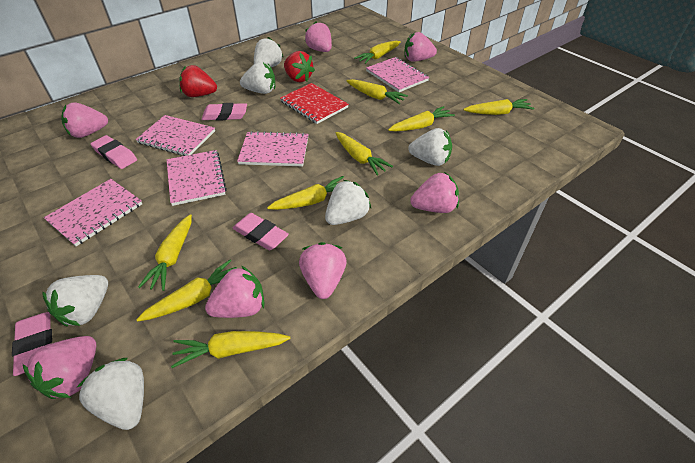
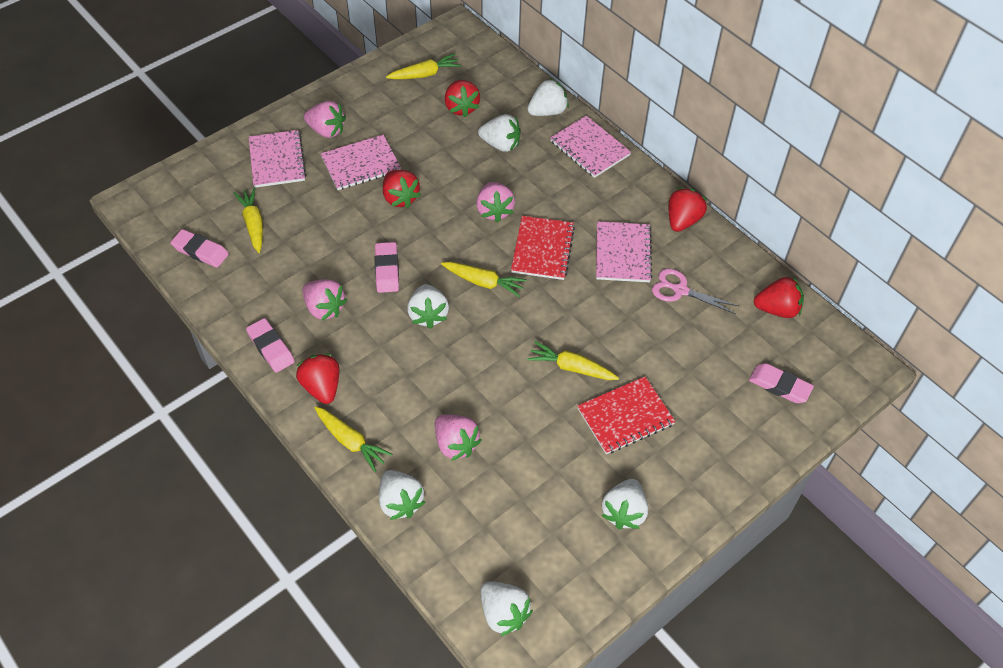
pink notebook: 5 -> 4
pink scissors: 0 -> 1
pink strawberry: 7 -> 4
red notebook: 1 -> 2
red strawberry: 2 -> 5
yellow carrot: 9 -> 5

